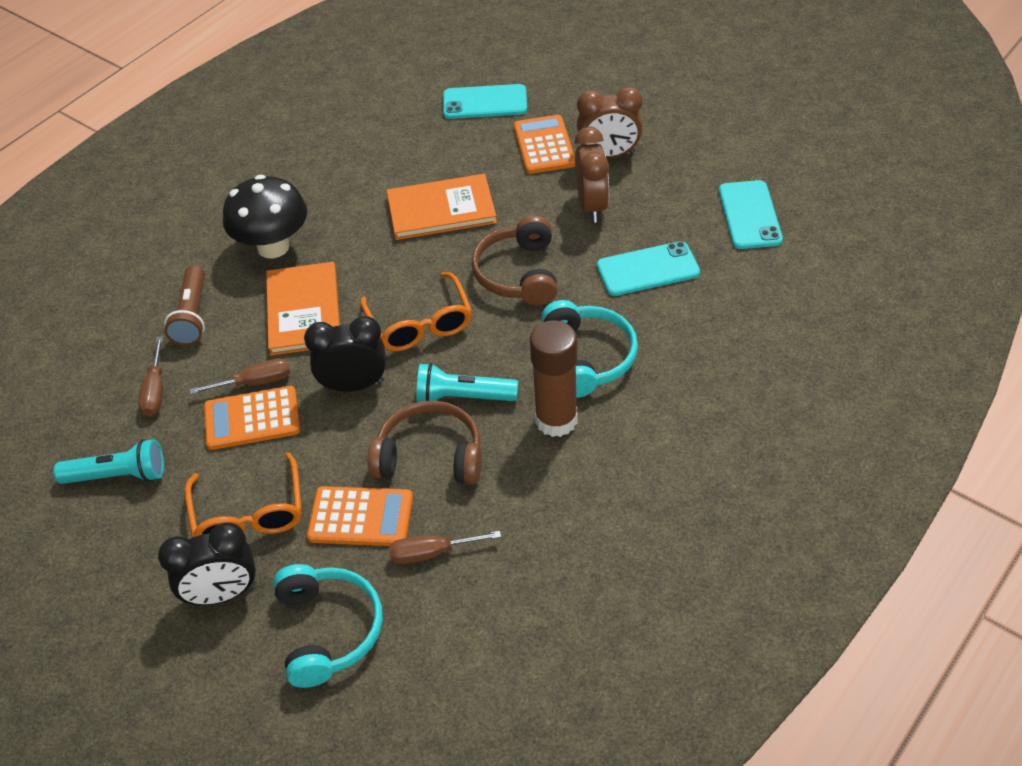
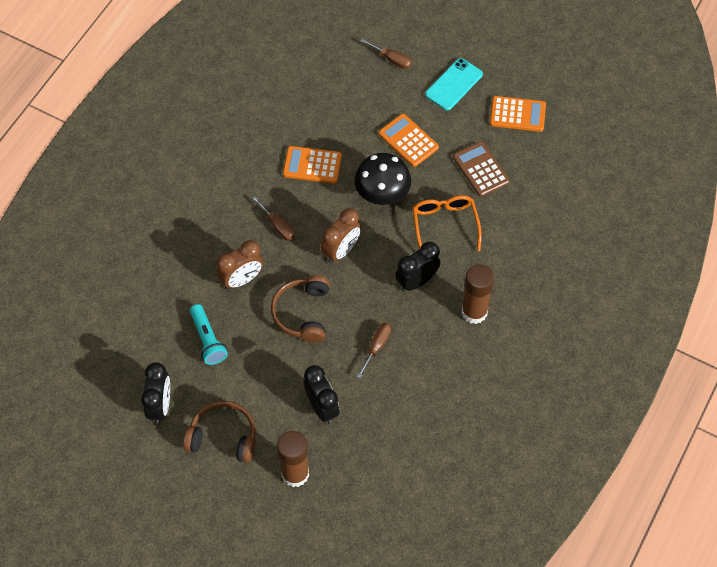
black clock: 2 -> 3
brown calculator: 0 -> 1
brown flashlight: 1 -> 0
brown glue stick: 1 -> 2
orange book: 2 -> 0
orange glasses: 2 -> 1
turquoise flashlight: 2 -> 1
turquoise headphones: 2 -> 0
turquoise phone: 3 -> 1

